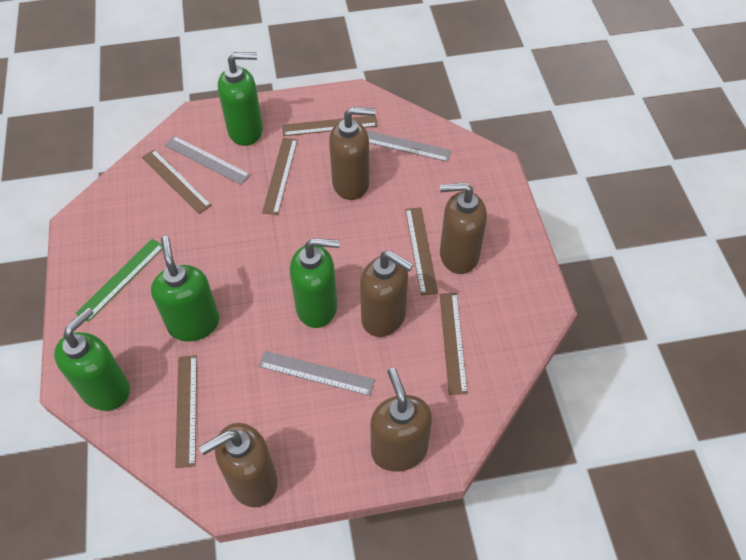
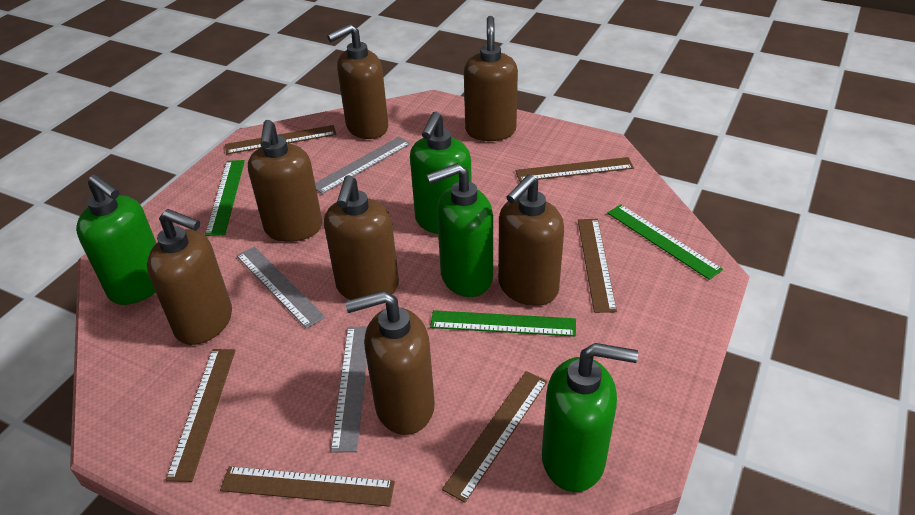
brown soap dispenser: 5 -> 7
green ruler: 1 -> 3

